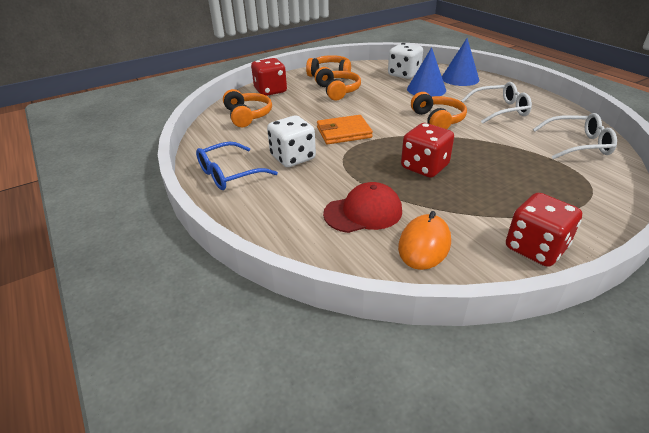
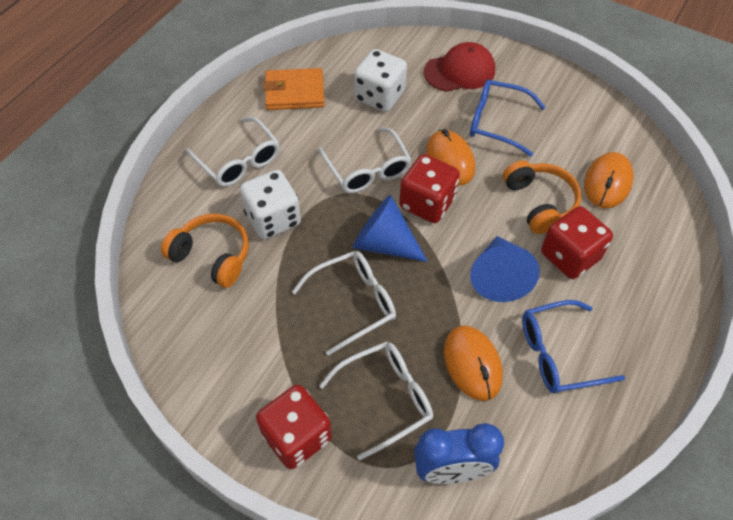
blue clock: 0 -> 1
blue glasses: 1 -> 2
orange headphones: 4 -> 2
orange mouse: 1 -> 3
white glasses: 2 -> 4

